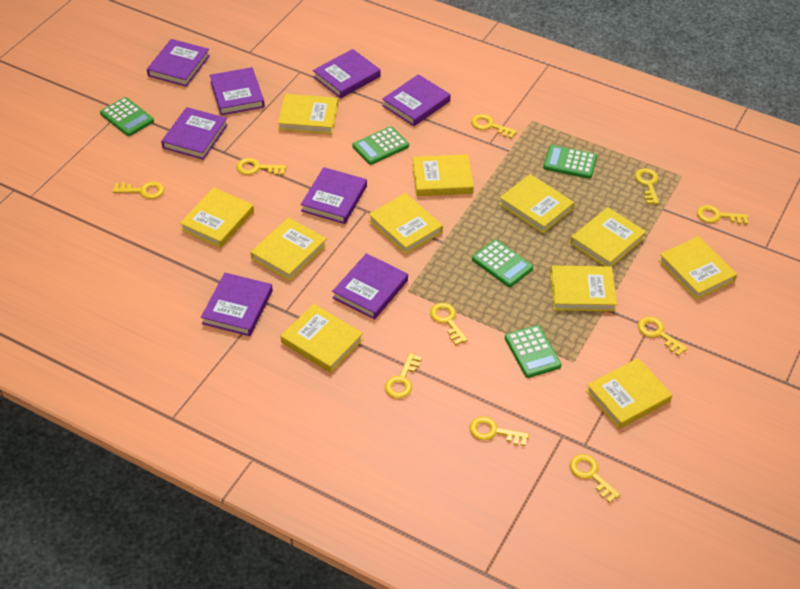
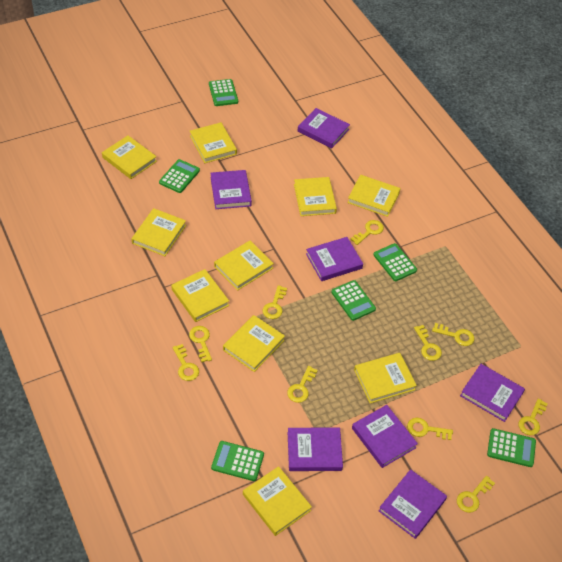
green calculator: 5 -> 6
purple book: 8 -> 7
yellow book: 11 -> 10

